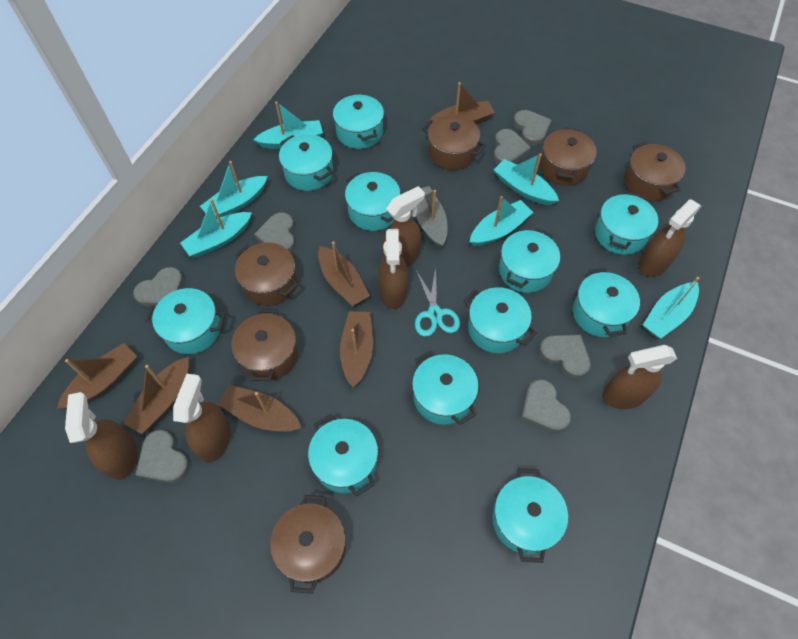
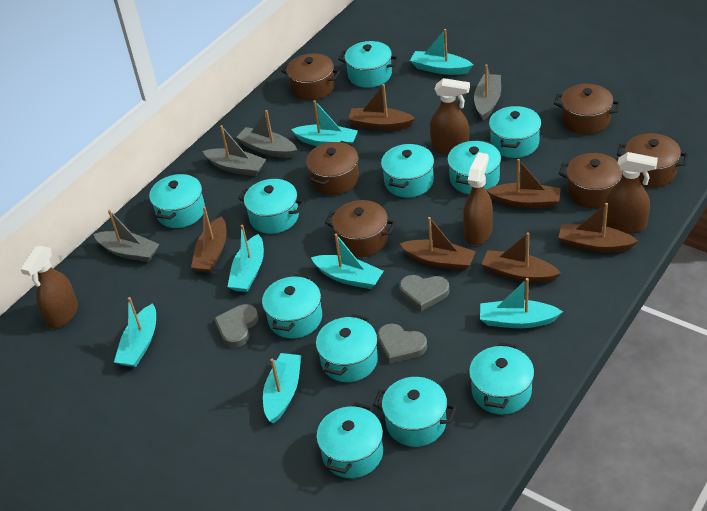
brown spray bottle: 6 -> 4
grey boat: 1 -> 4
grey heart: 7 -> 3
turquoise boat: 6 -> 7
turquoise scissors: 1 -> 0

